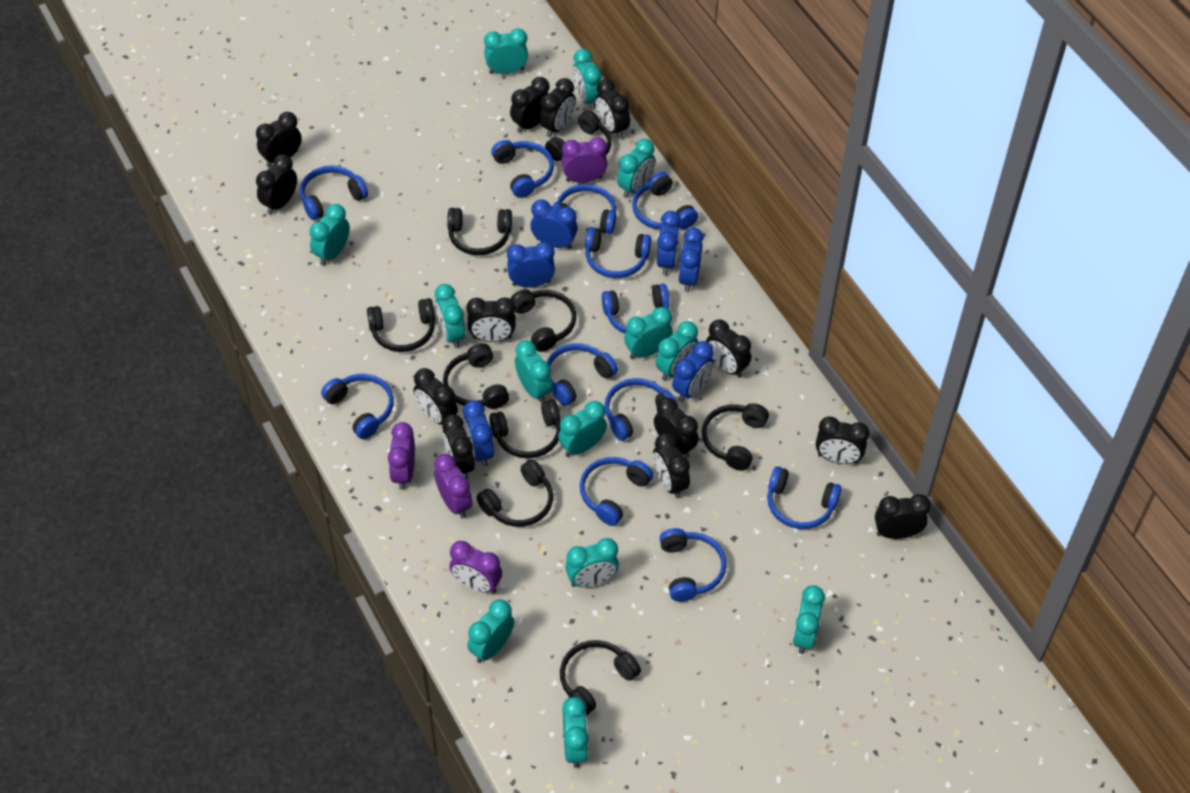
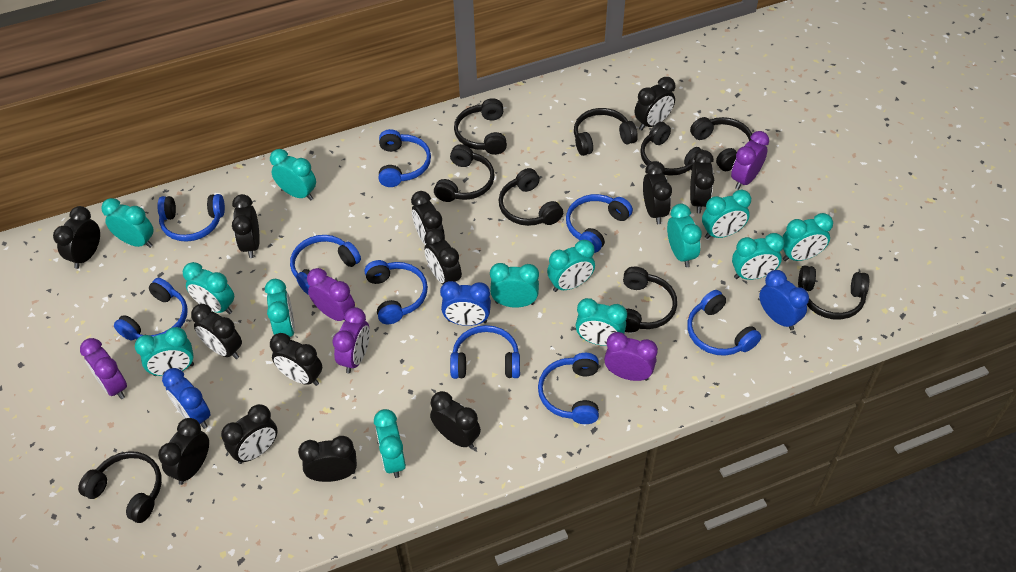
blue clock: 6 -> 3
blue headphones: 12 -> 9
purple clock: 4 -> 5

